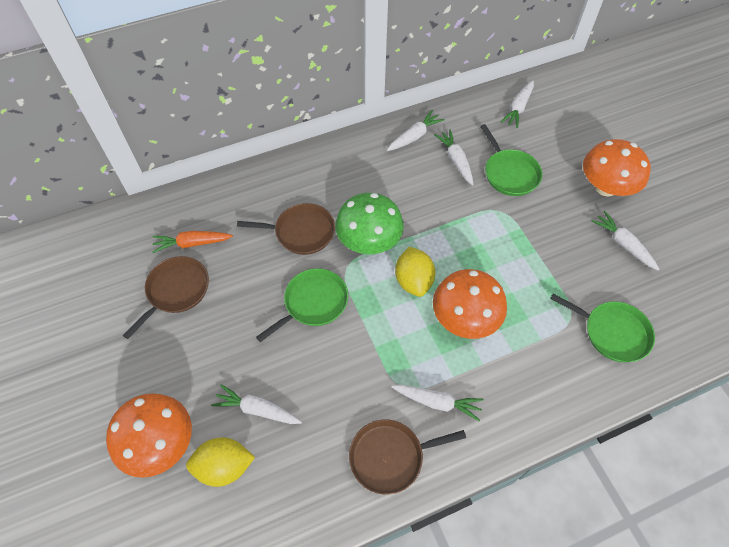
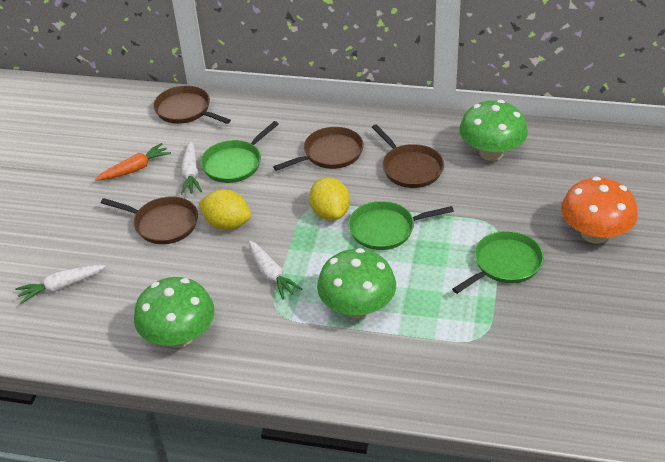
brown pan: 3 -> 4
green mushroom: 1 -> 3
orange mushroom: 3 -> 1
white carrot: 6 -> 3

